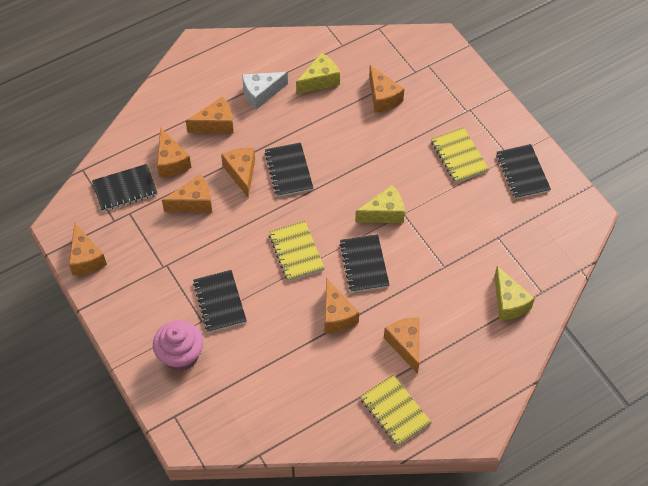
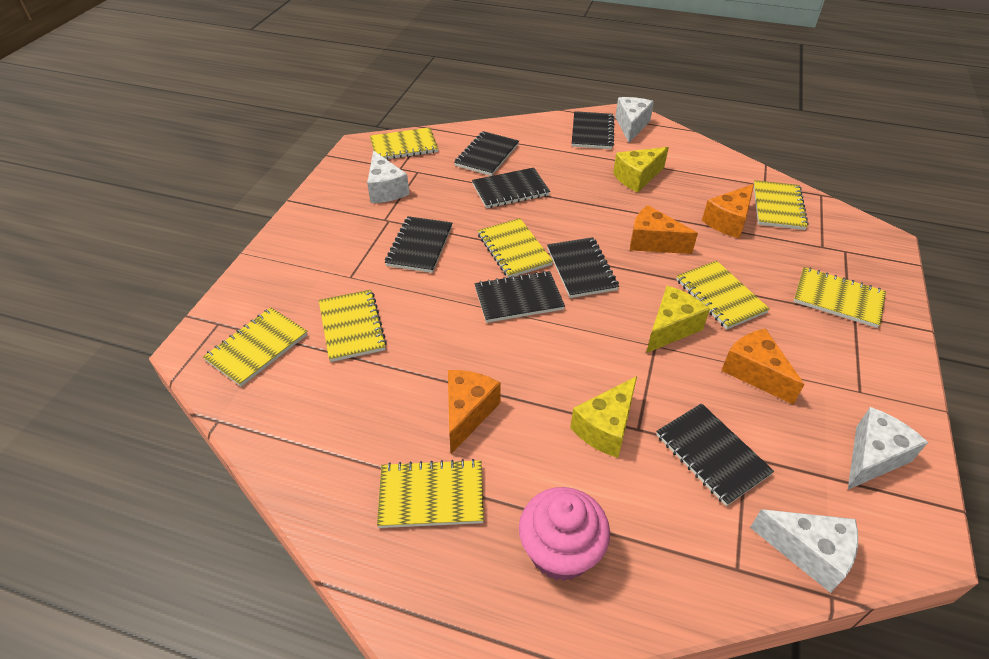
black notebook: 5 -> 7
orange cheese: 8 -> 4
white cheese: 1 -> 4
yellow notebook: 3 -> 8

